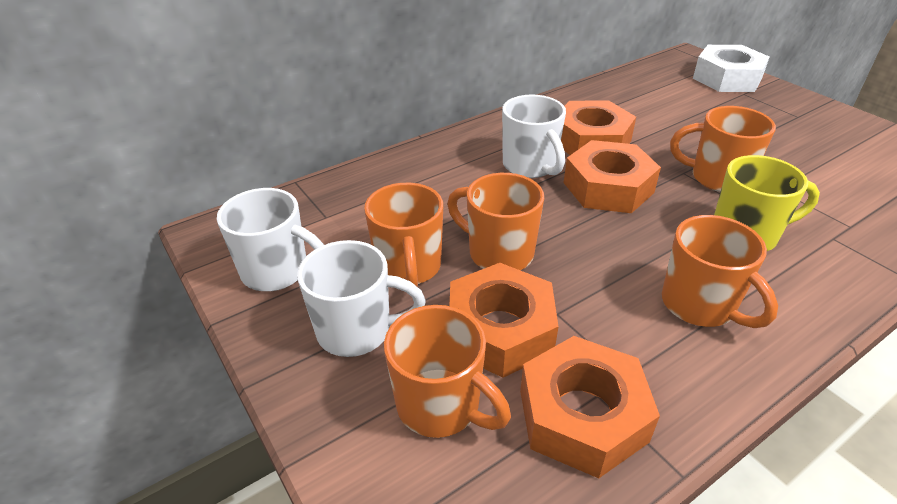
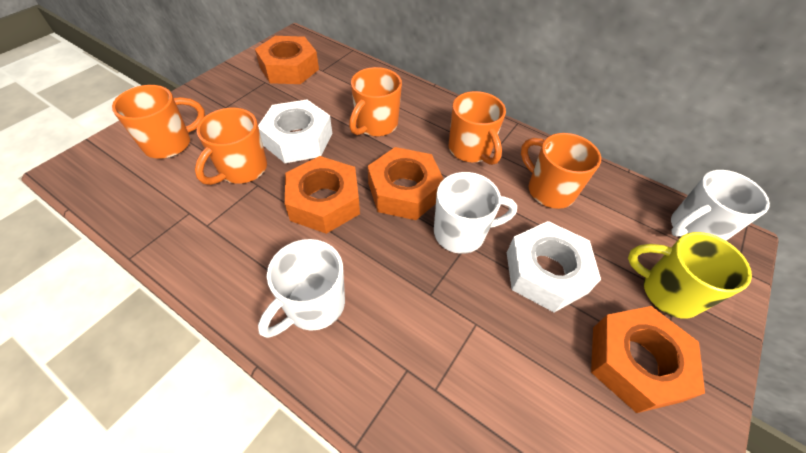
white nut: 1 -> 2

